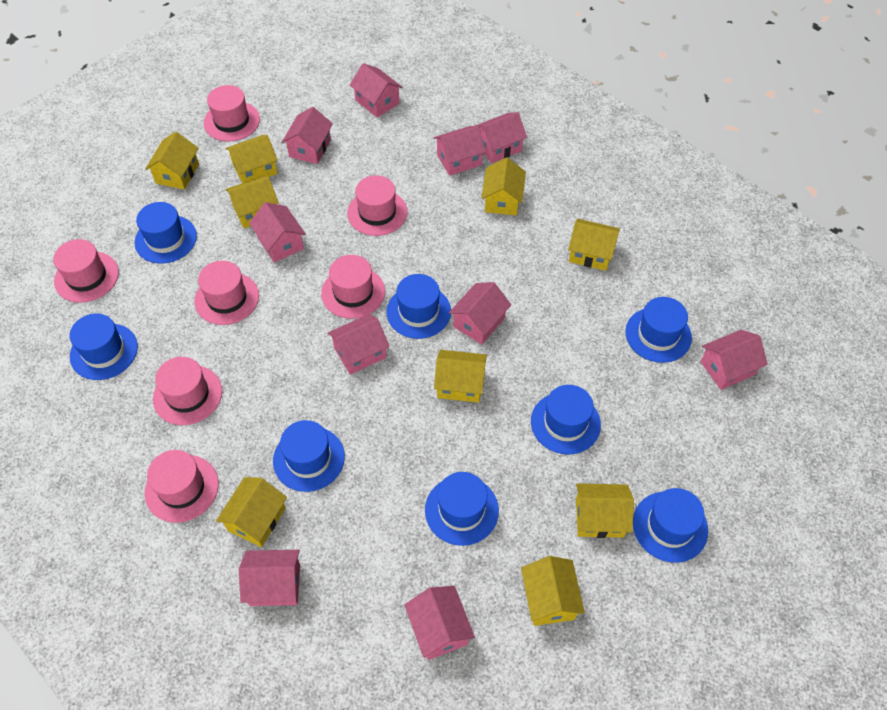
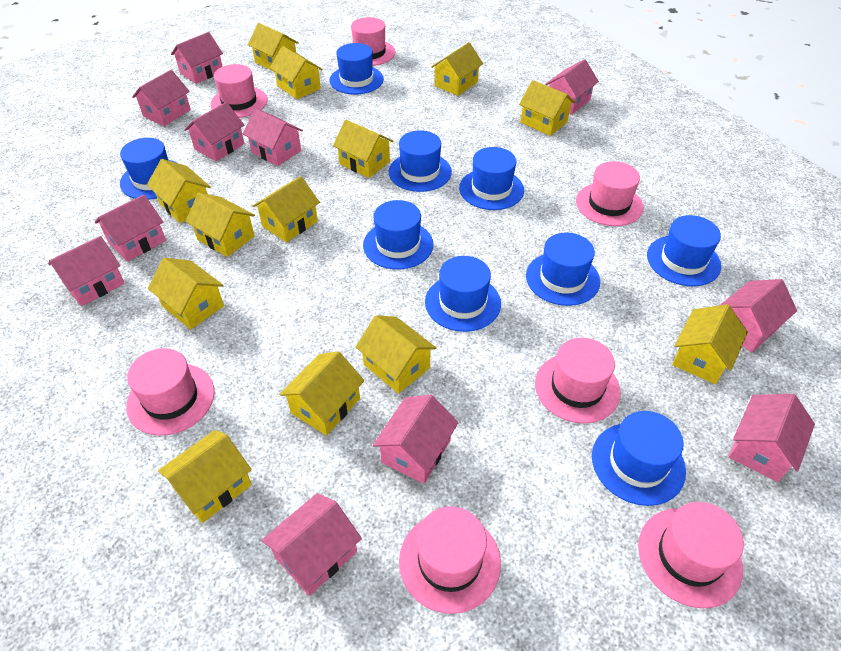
blue hat: 8 -> 9
pink house: 10 -> 11
yellow house: 9 -> 13

